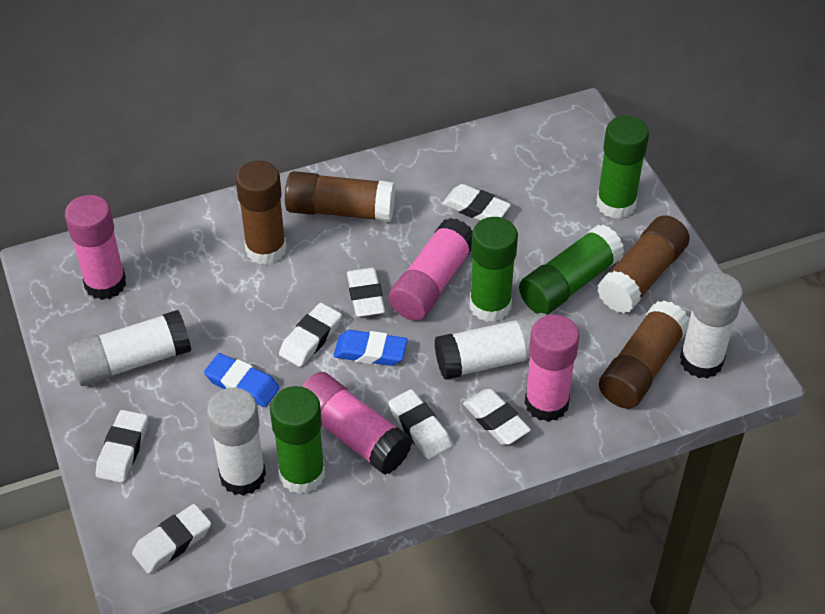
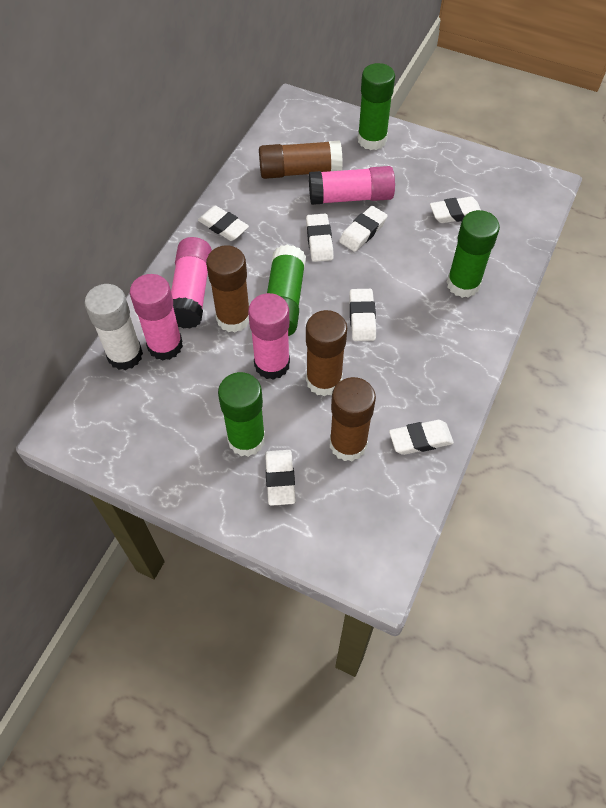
blue eraser: 2 -> 0
white glue stick: 4 -> 1

